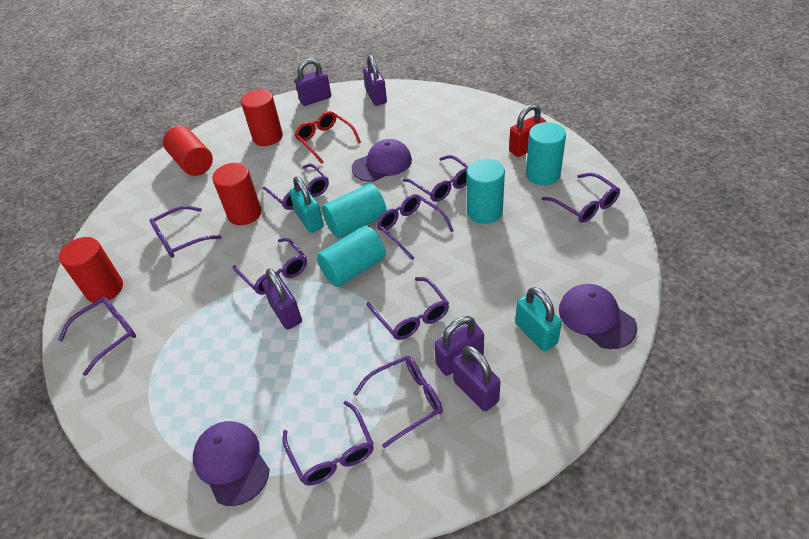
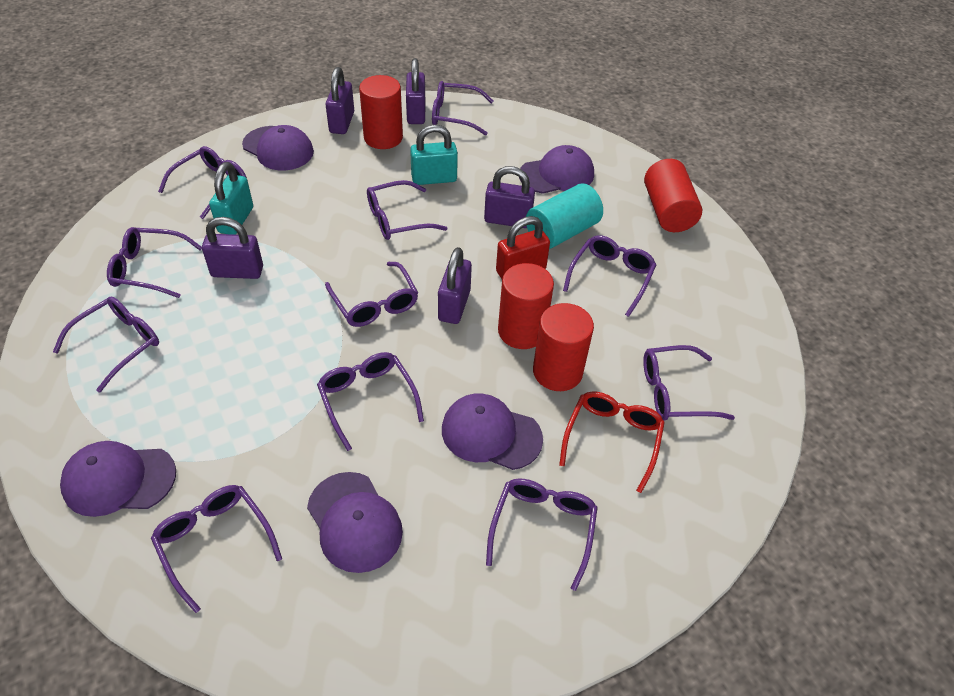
purple cap: 3 -> 5
purple glasses: 10 -> 11
turquoise cylinder: 4 -> 1

